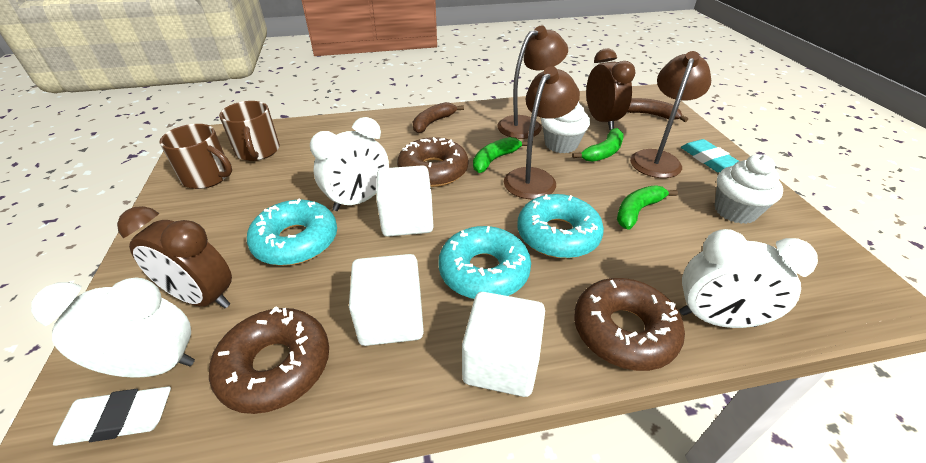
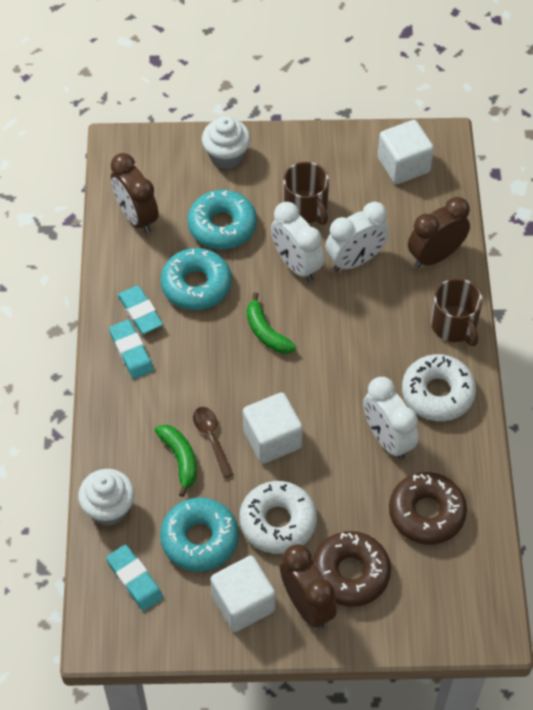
brown banana: 2 -> 0
brown clock: 2 -> 3
brown donut: 3 -> 2
brown lamp: 3 -> 0
brown spoon: 0 -> 1
green banana: 3 -> 2
turquoise eraser: 1 -> 3
white donut: 0 -> 2
white eraser: 1 -> 0

